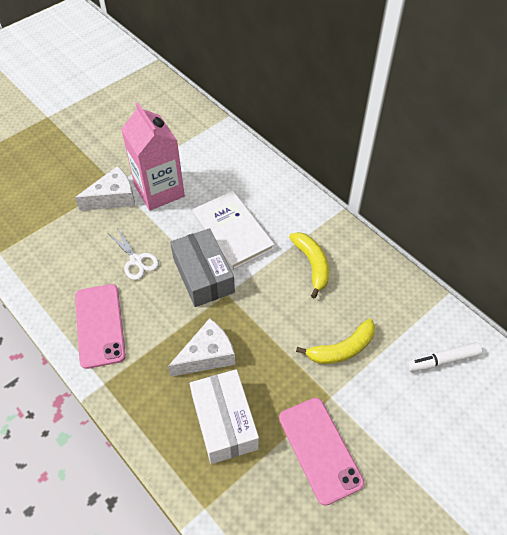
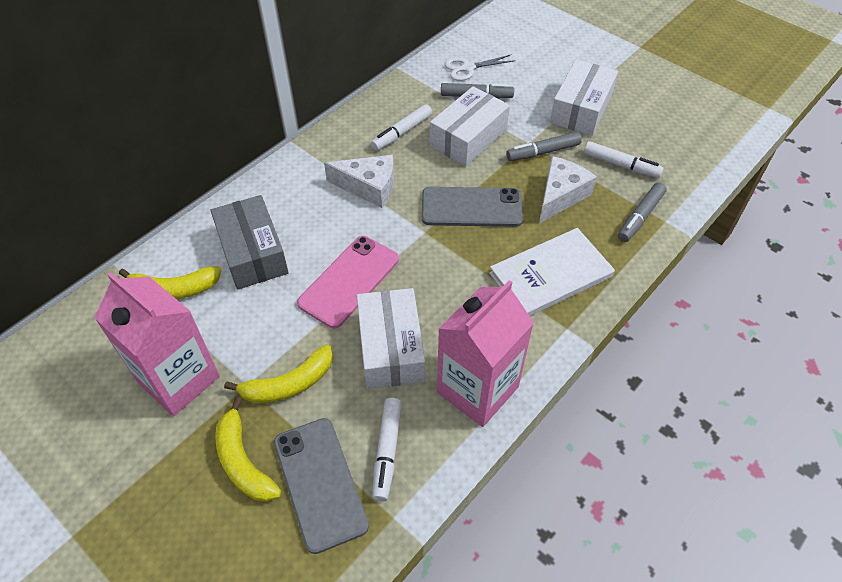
grey marker: 0 -> 3
grey phone: 0 -> 2
pink carton: 1 -> 2
pink phone: 2 -> 1
white box: 1 -> 3
white marker: 1 -> 3
yellow banana: 2 -> 3

